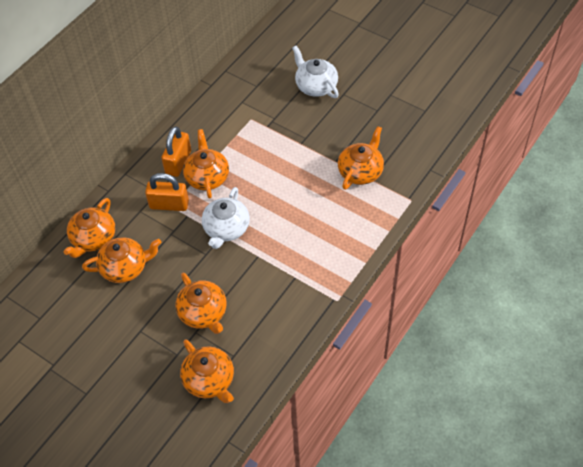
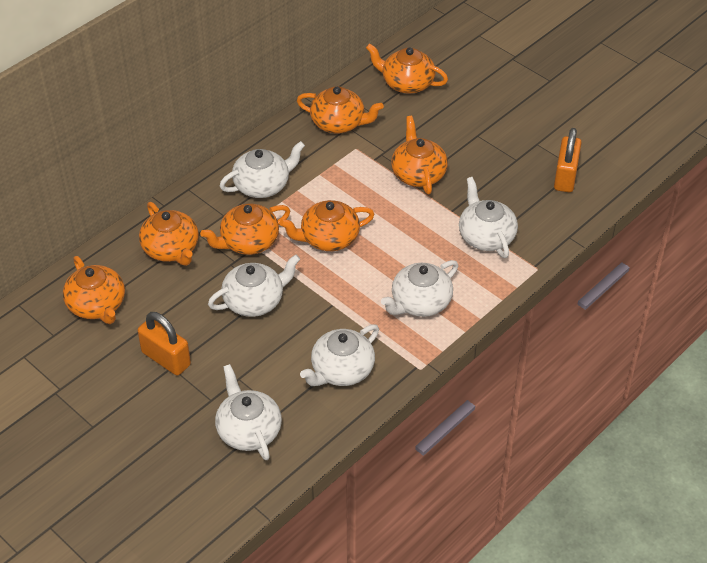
orange teapot: 6 -> 7
white teapot: 2 -> 6

